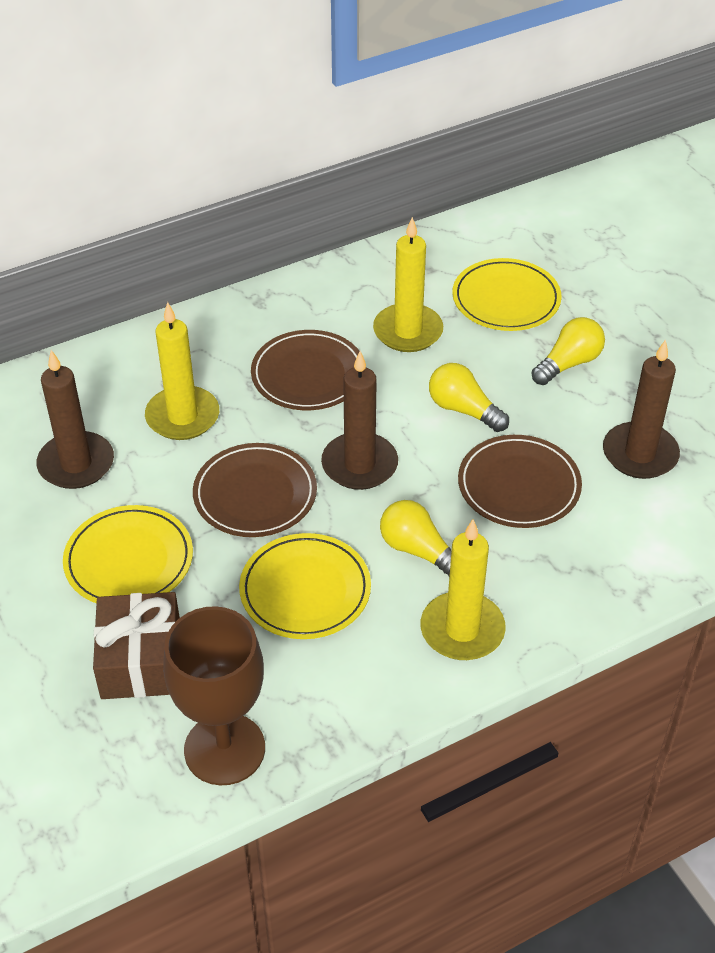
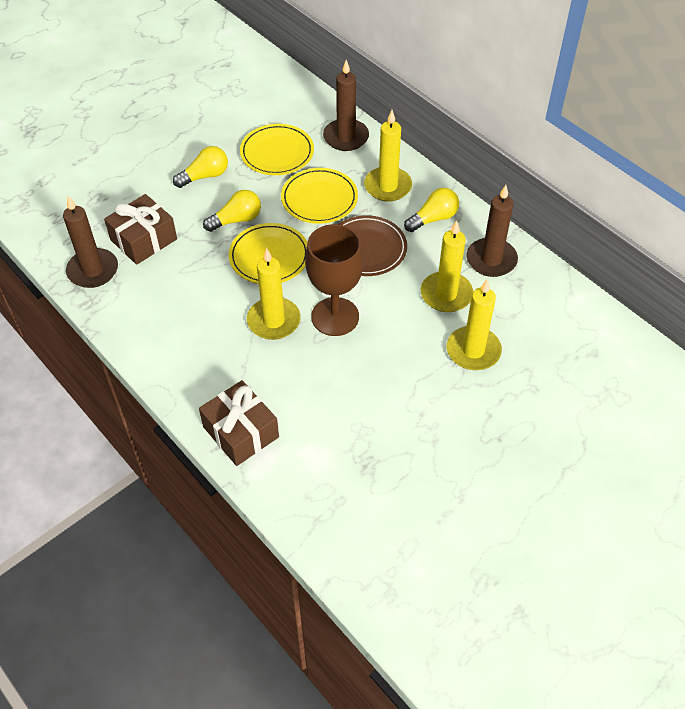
brown gift: 1 -> 2
brown plate: 3 -> 1
yellow candle: 3 -> 4

